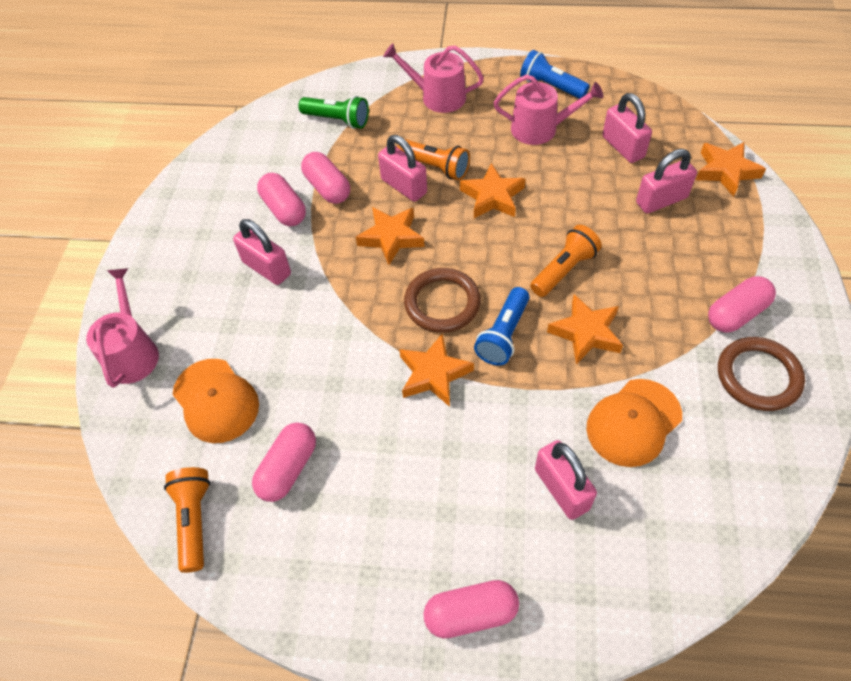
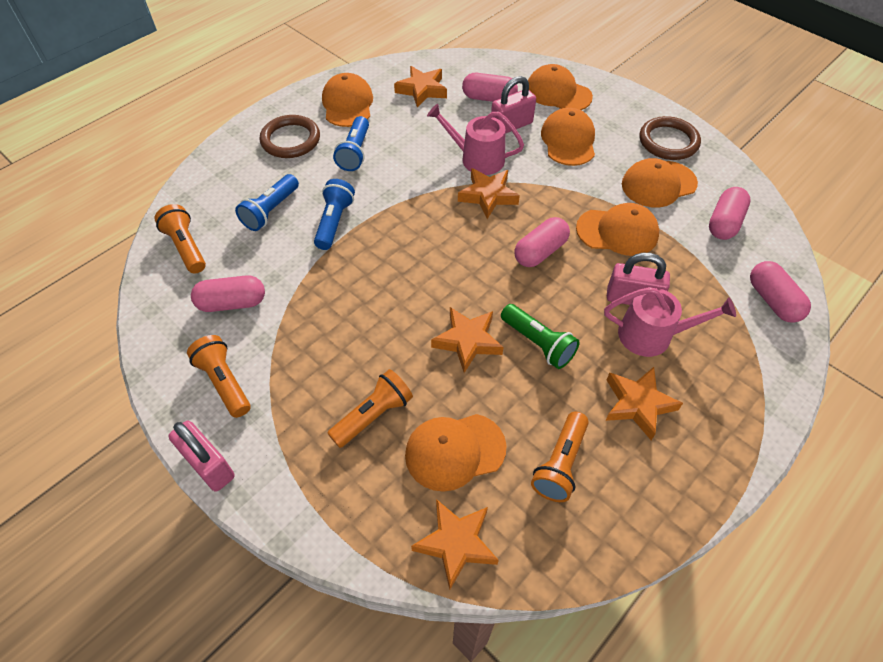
blue flashlight: 2 -> 3
orange cap: 2 -> 6
orange flashlight: 3 -> 4
pink padlock: 5 -> 3
pink watering can: 3 -> 2

